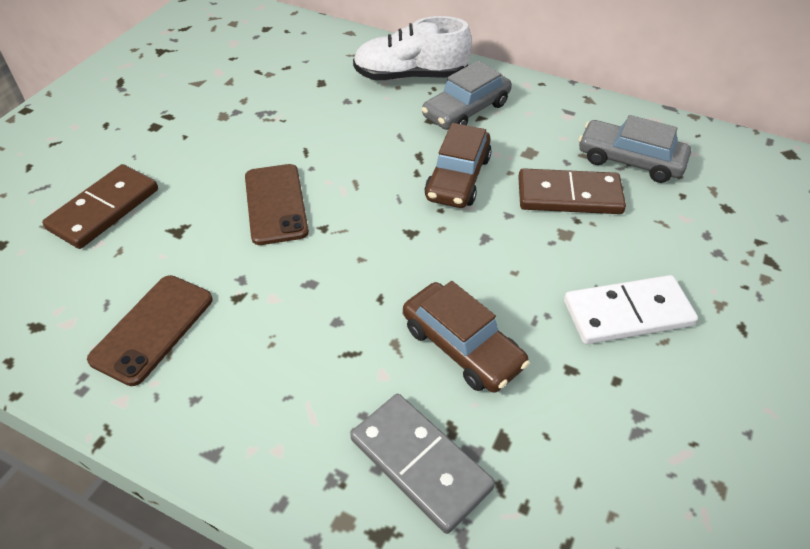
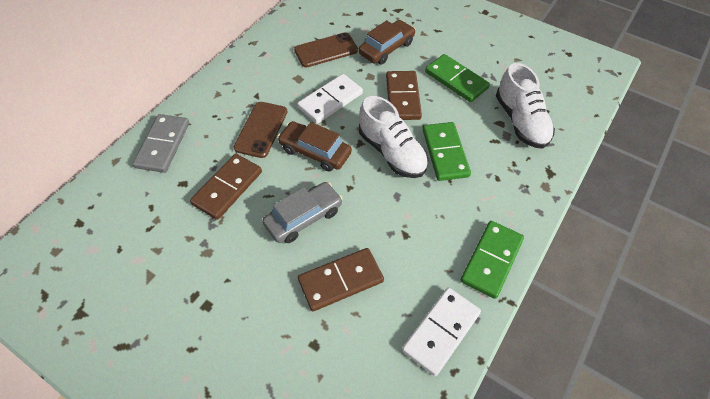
brown domino: 2 -> 3
green domino: 0 -> 3
grey car: 2 -> 1
white domino: 1 -> 2
white shoe: 1 -> 2

